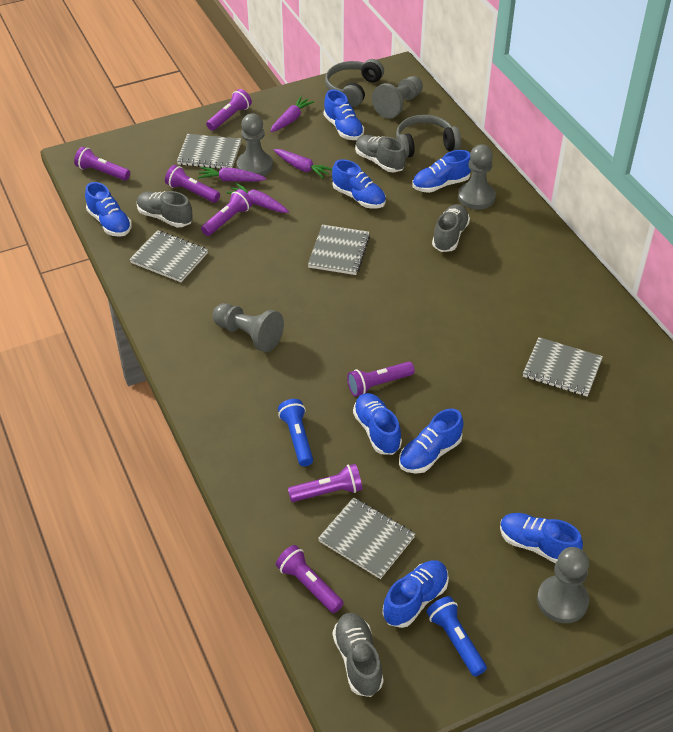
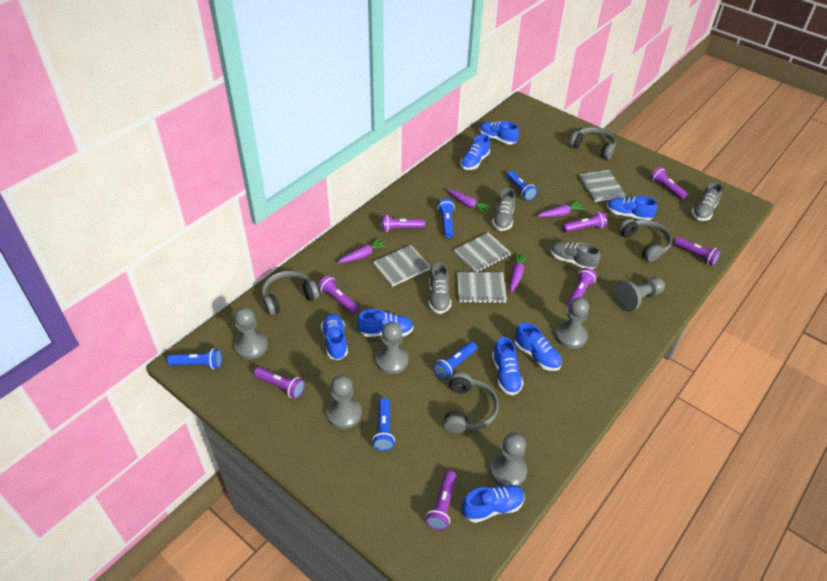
blue flashlight: 2 -> 5
grey headphones: 2 -> 4
grey notebook: 5 -> 4
grey pawn: 5 -> 6
purple flashlight: 7 -> 8

